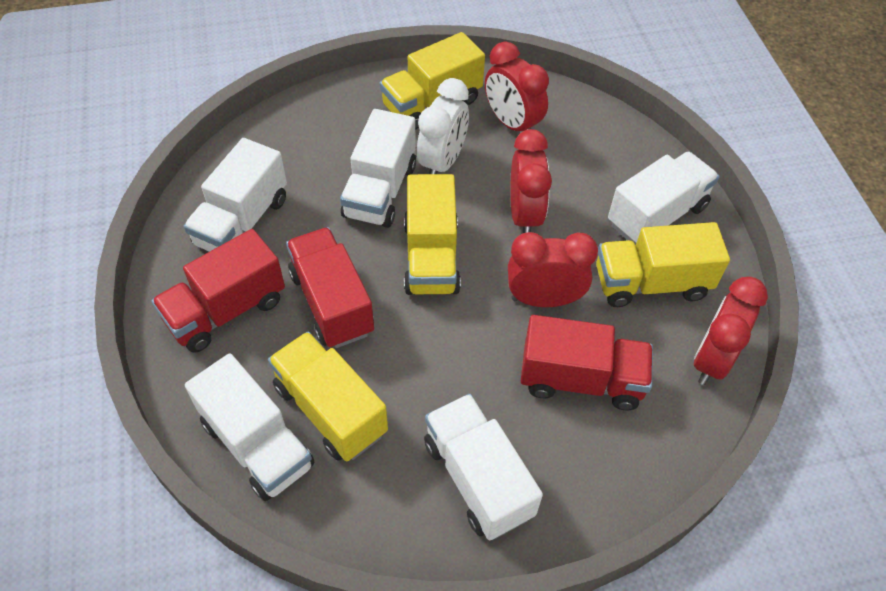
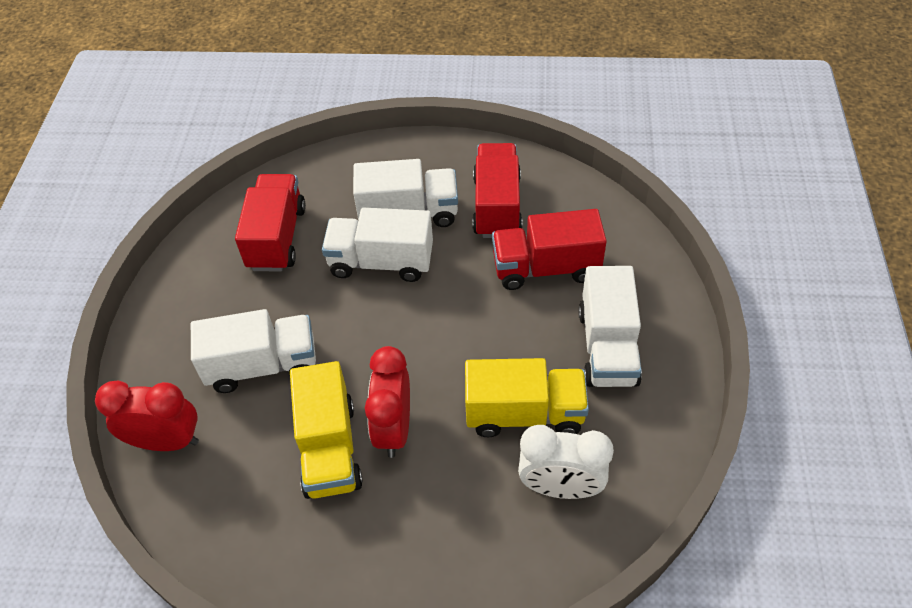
red clock: 4 -> 2
white truck: 5 -> 4
yellow truck: 4 -> 2

